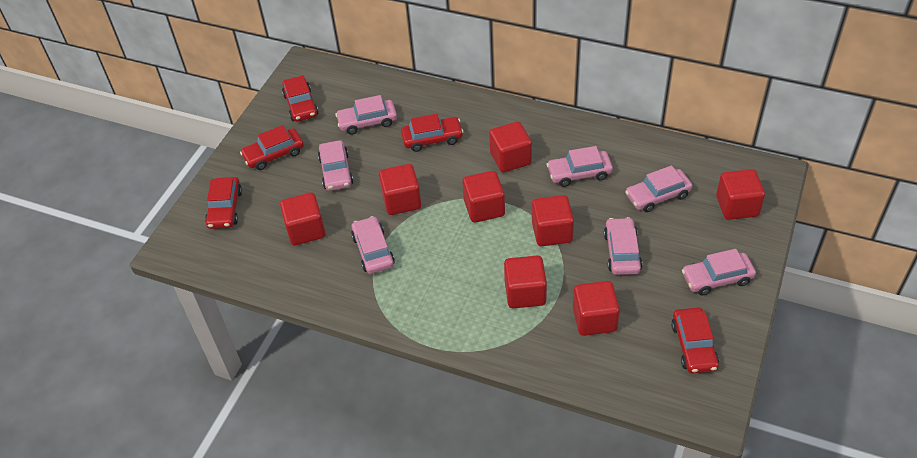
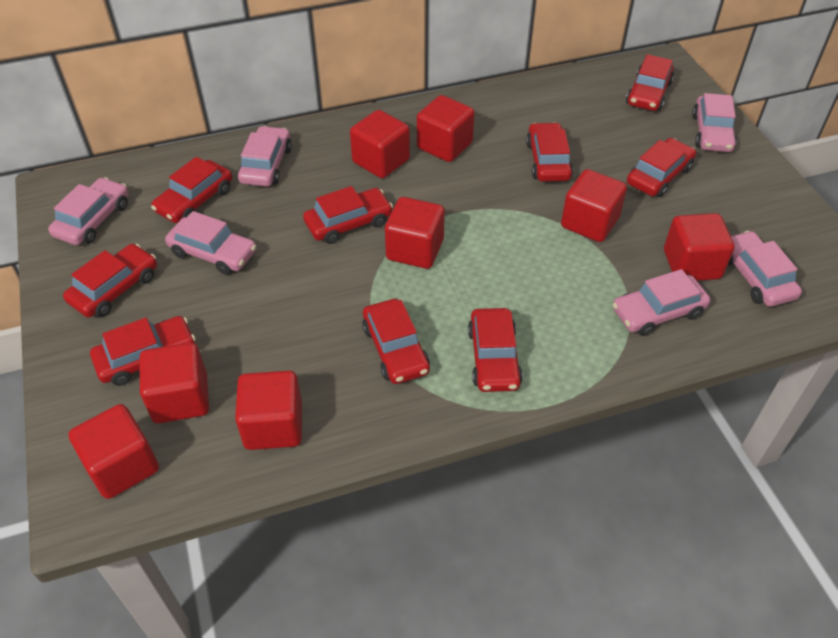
pink car: 7 -> 6
red car: 5 -> 9

